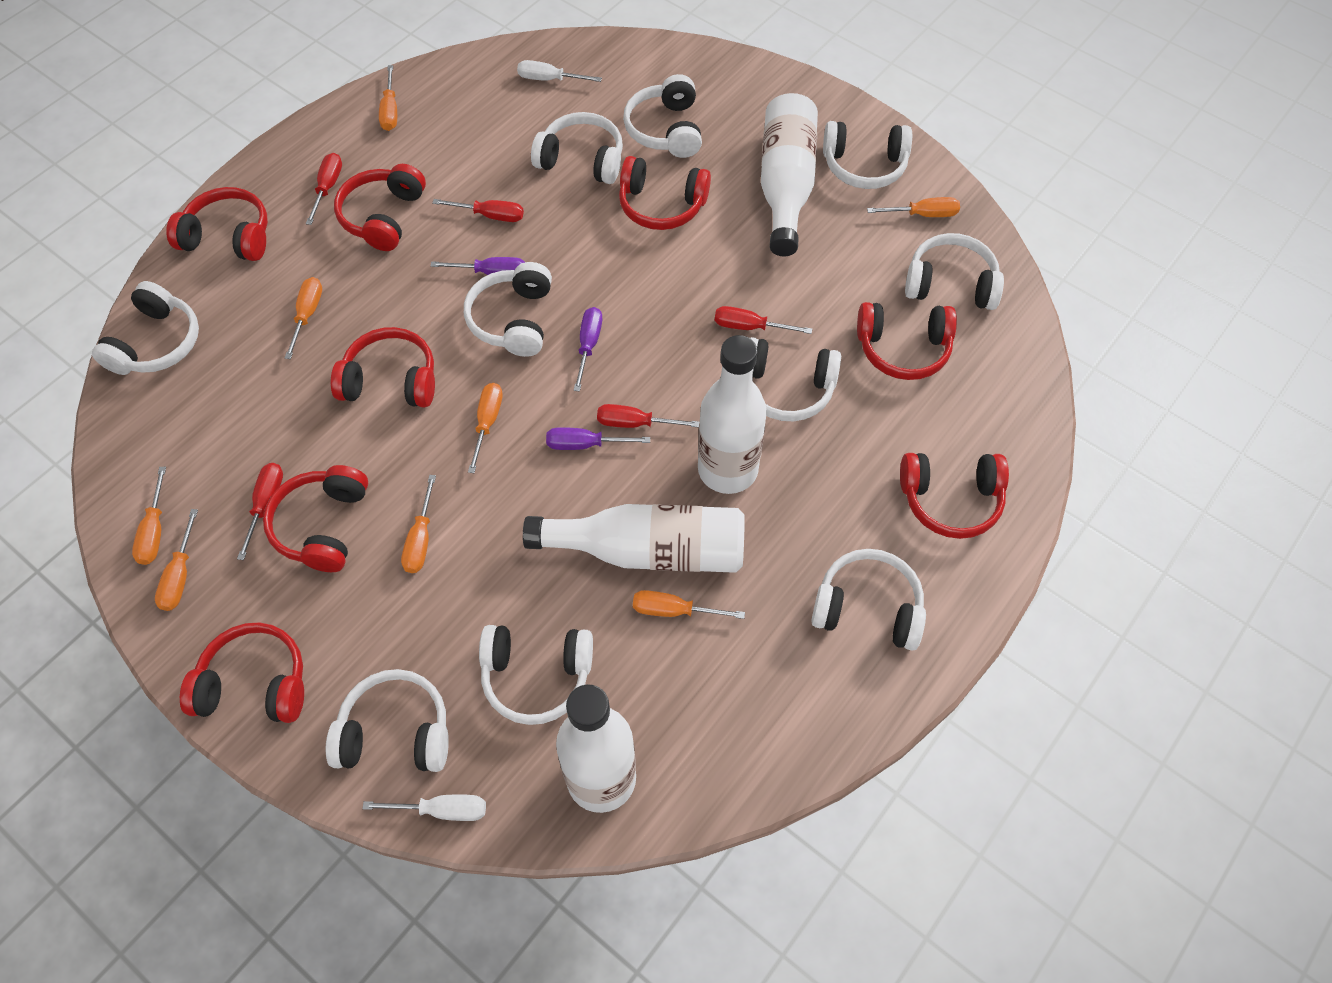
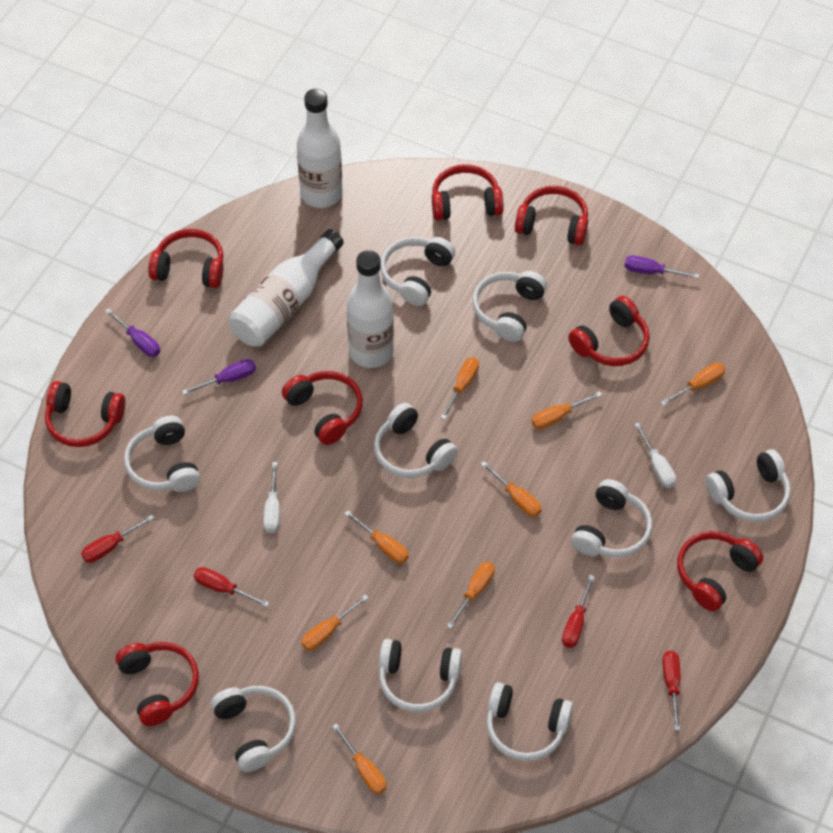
red screwdriver: 5 -> 4
white bottle: 4 -> 3
white headphones: 10 -> 9

